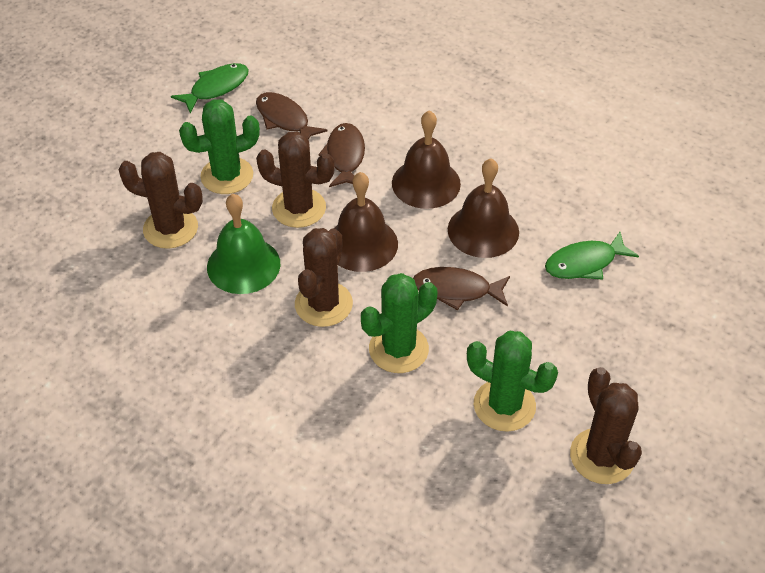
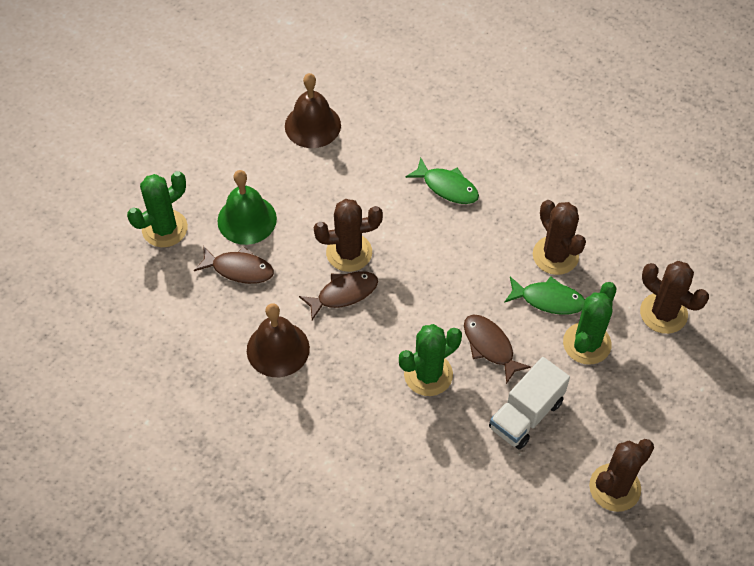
brown bell: 3 -> 2
white truck: 0 -> 1

